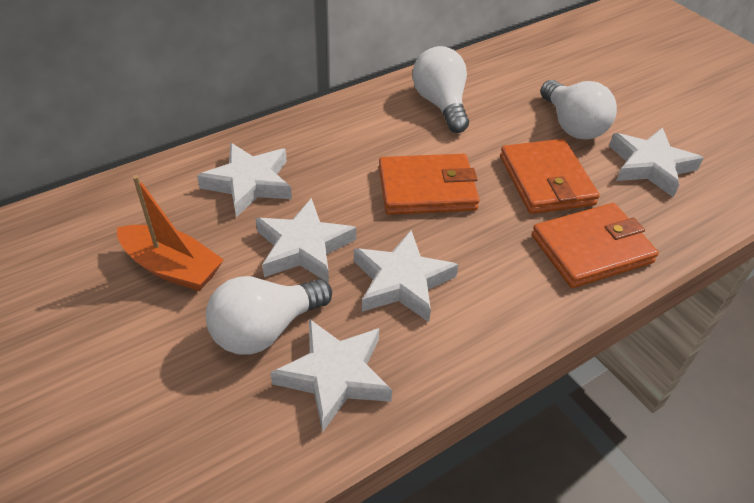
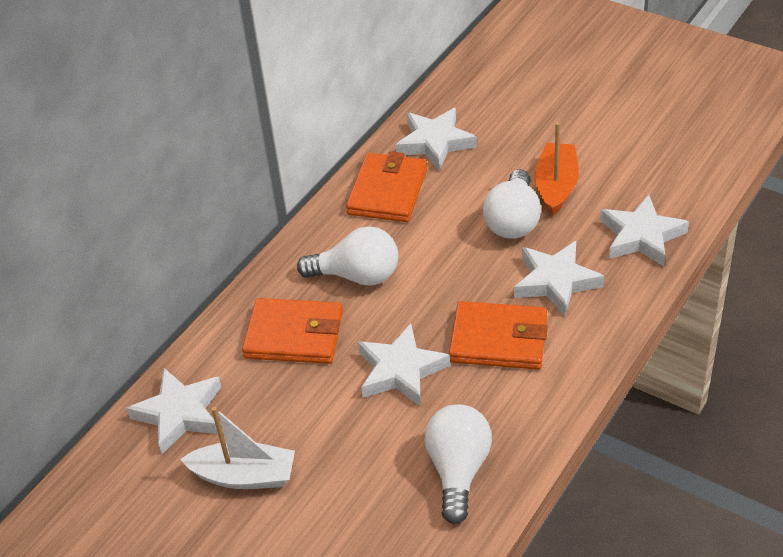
white boat: 0 -> 1

